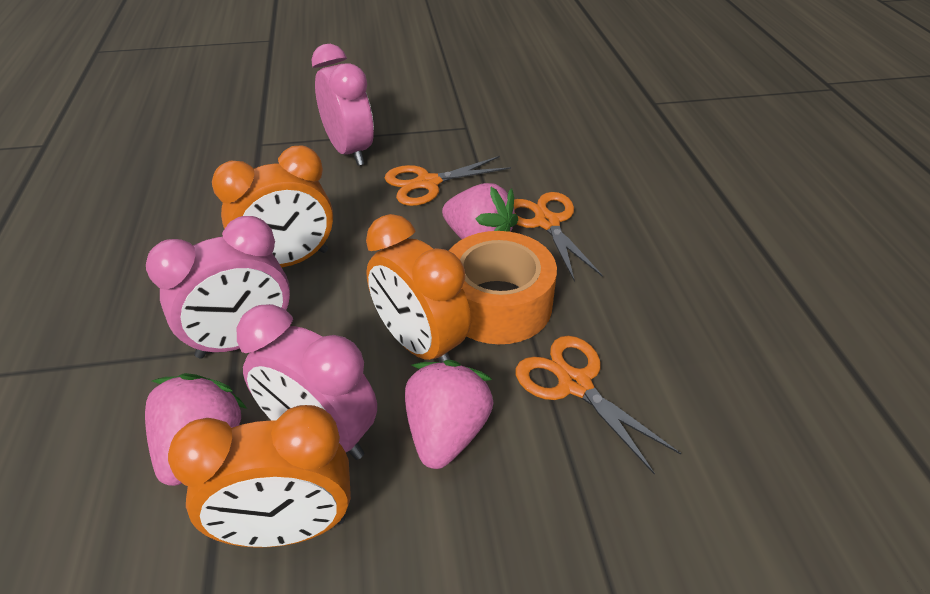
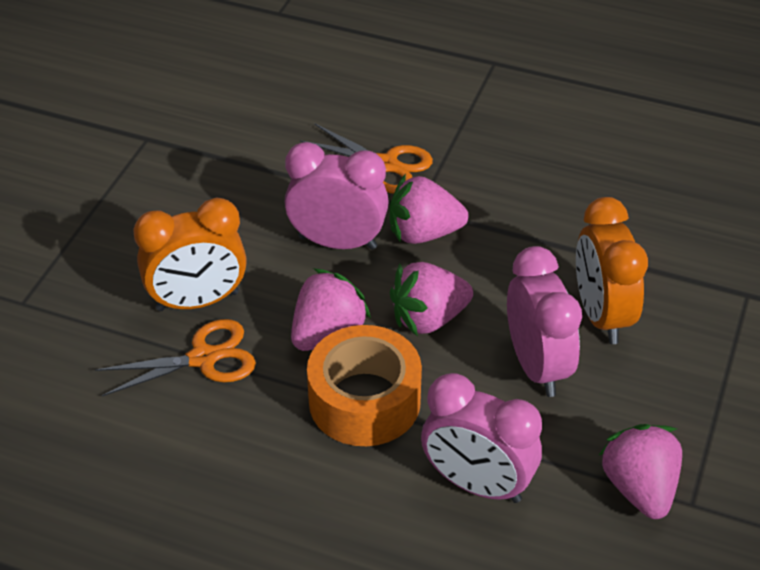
orange clock: 3 -> 2
orange scissors: 3 -> 2
pink strawberry: 3 -> 4

